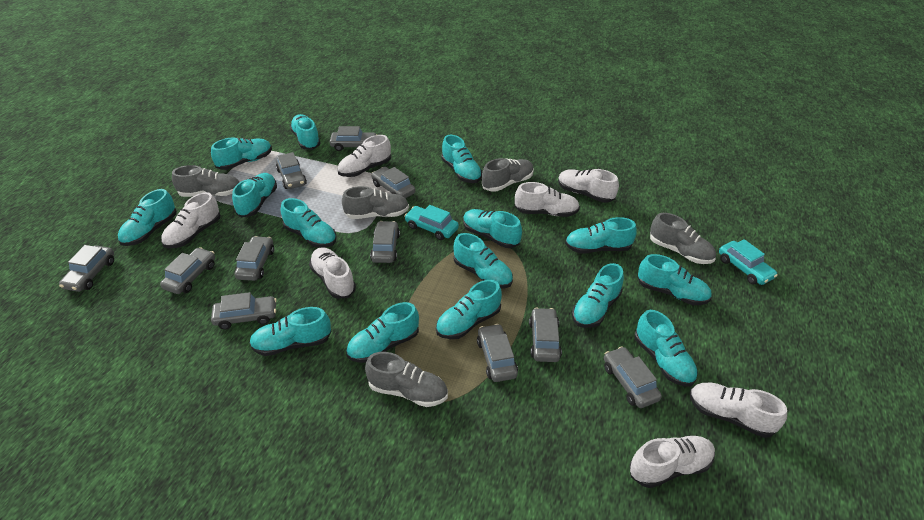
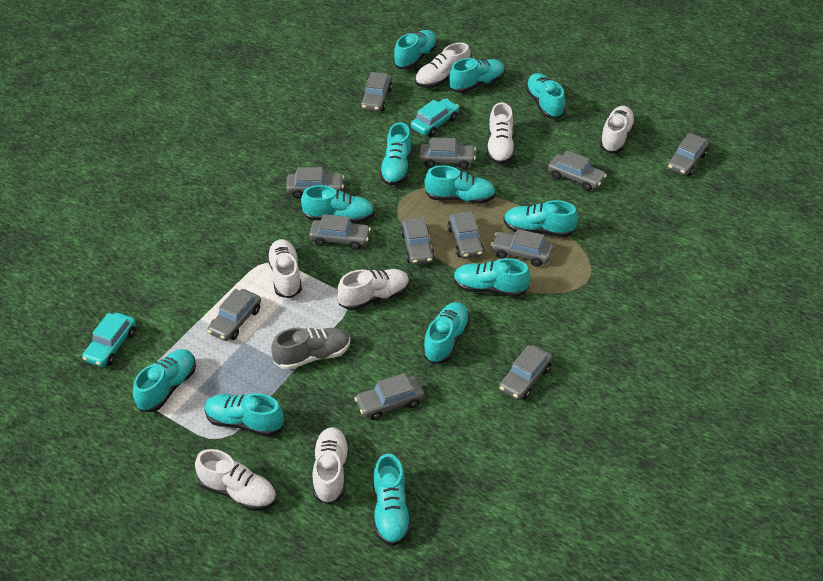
grey car: 11 -> 12
grey shoe: 5 -> 1
turquoise shoe: 15 -> 12

